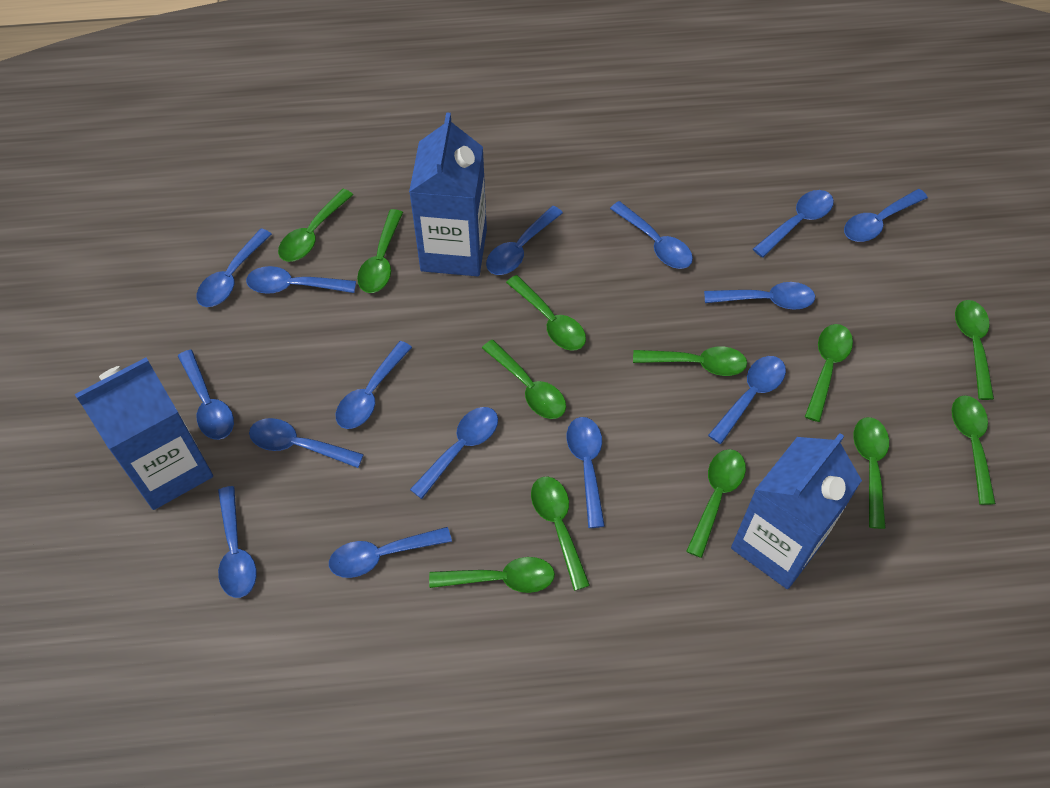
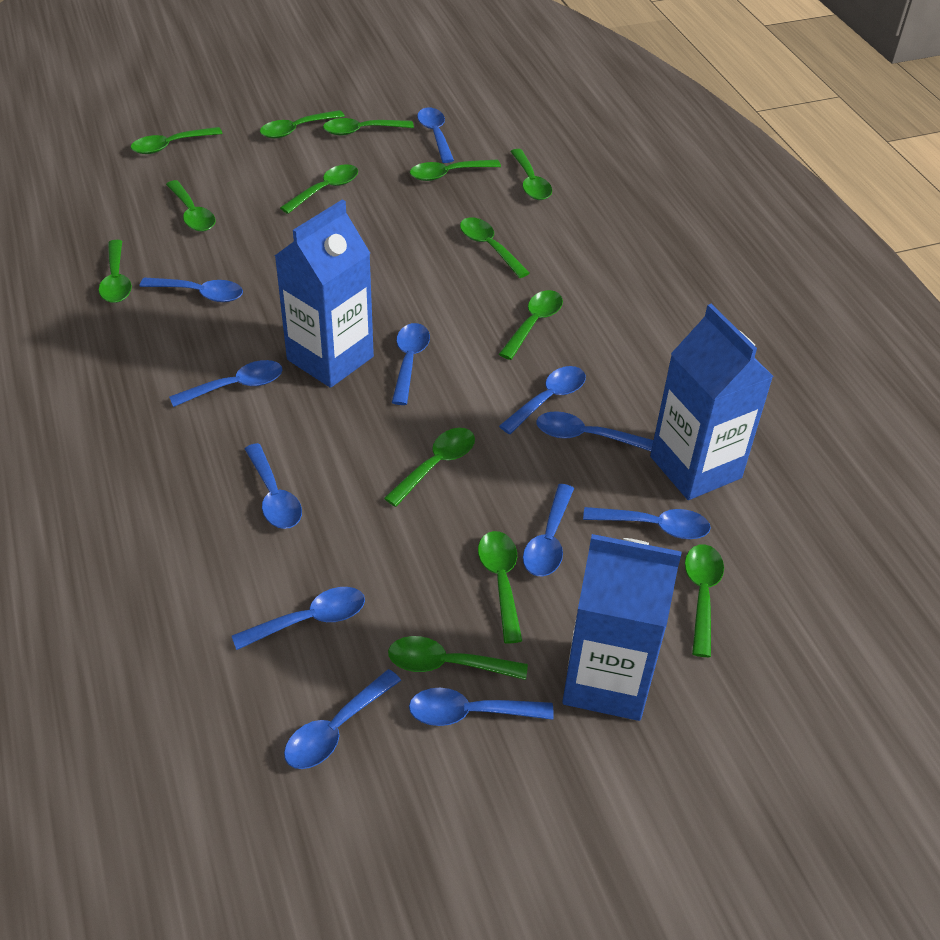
blue spoon: 15 -> 12
green spoon: 12 -> 14

